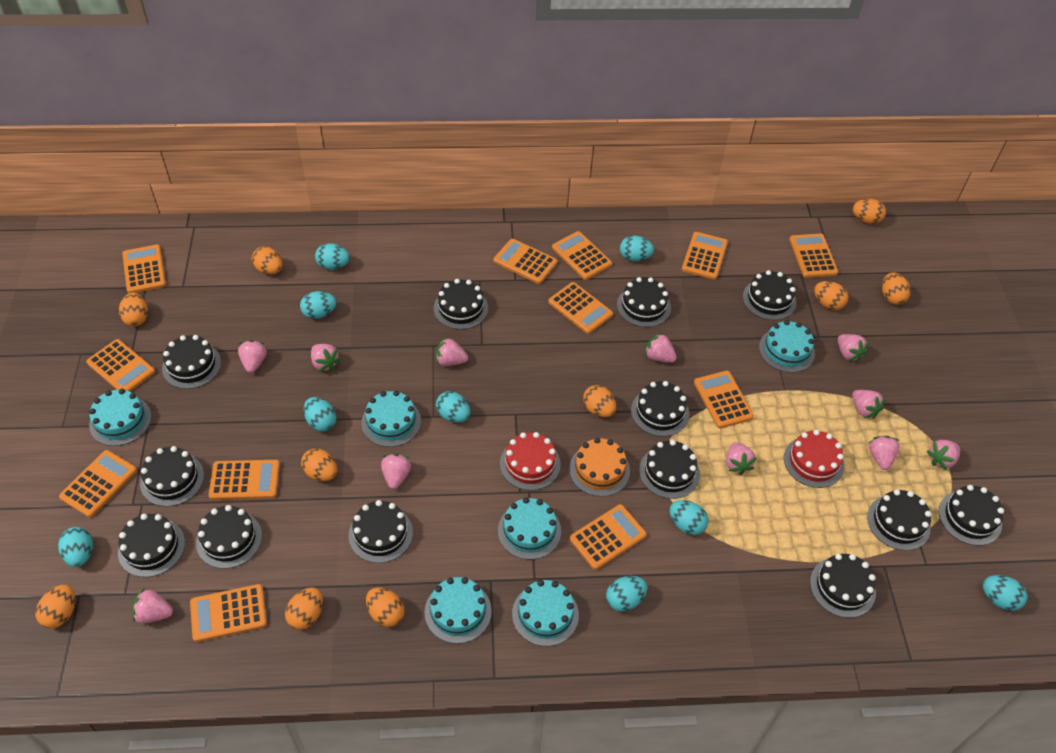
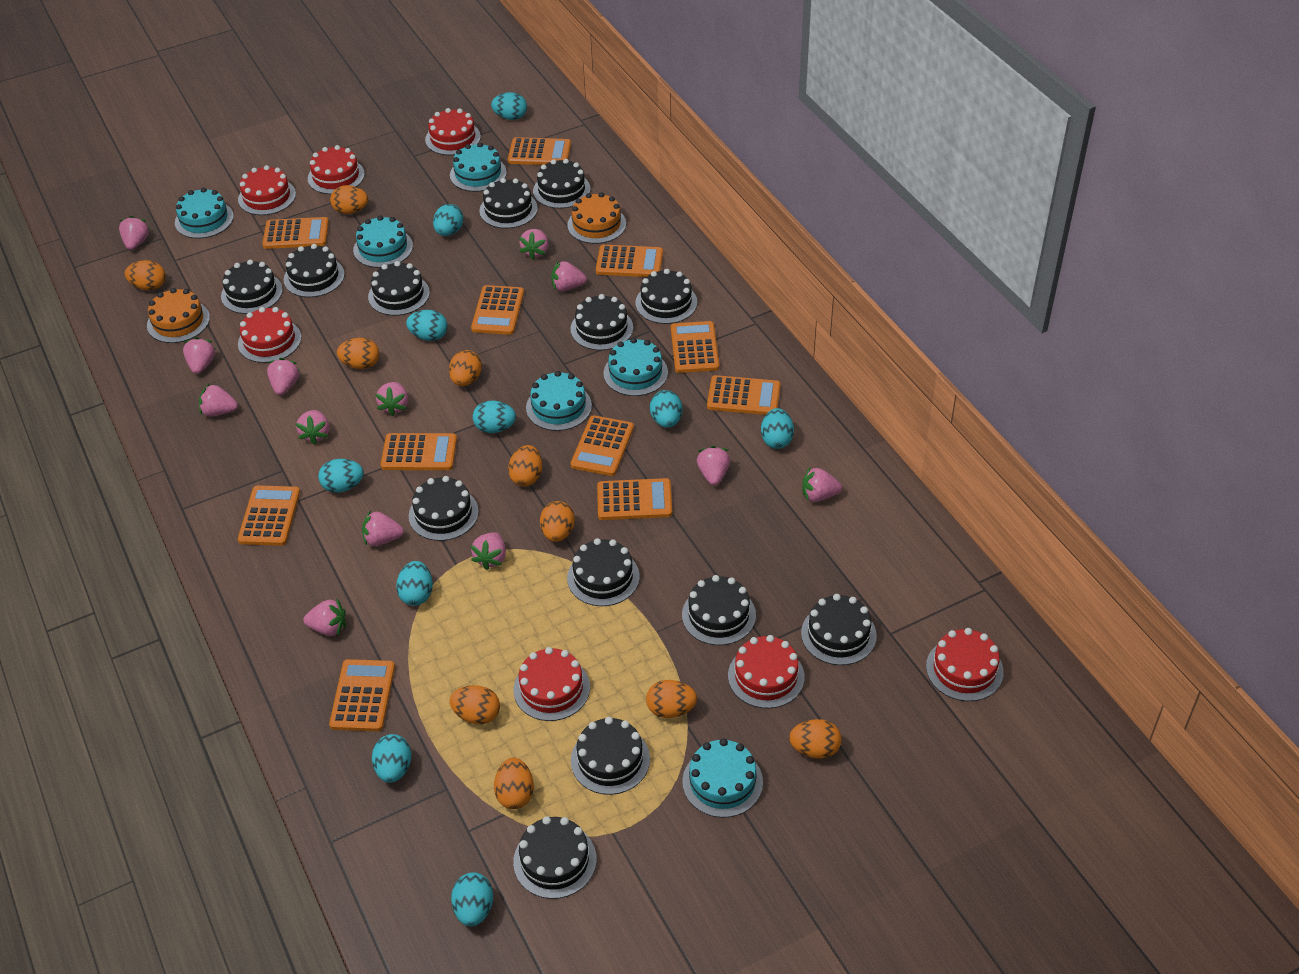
orange cake: 1 -> 2
orange calculator: 12 -> 11
pink strawberry: 11 -> 13
red cake: 2 -> 7
turquoise egg: 9 -> 10

